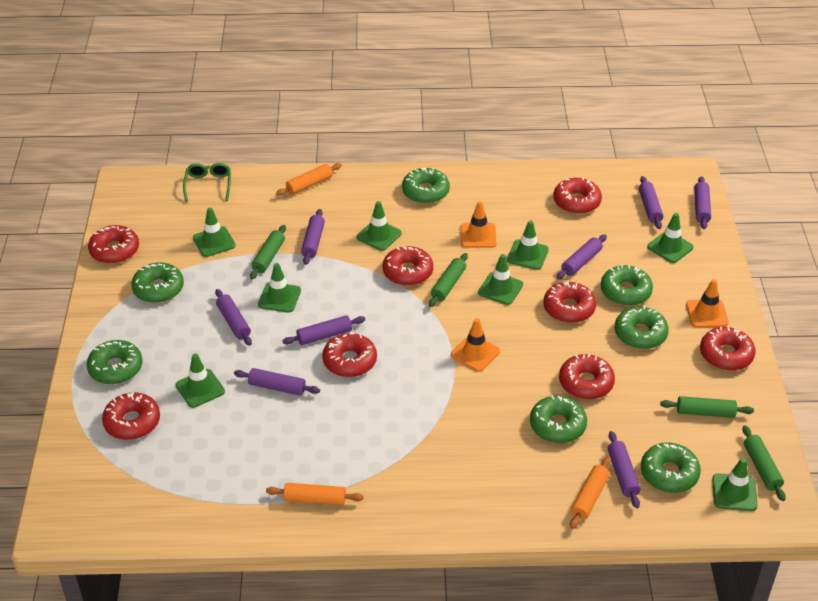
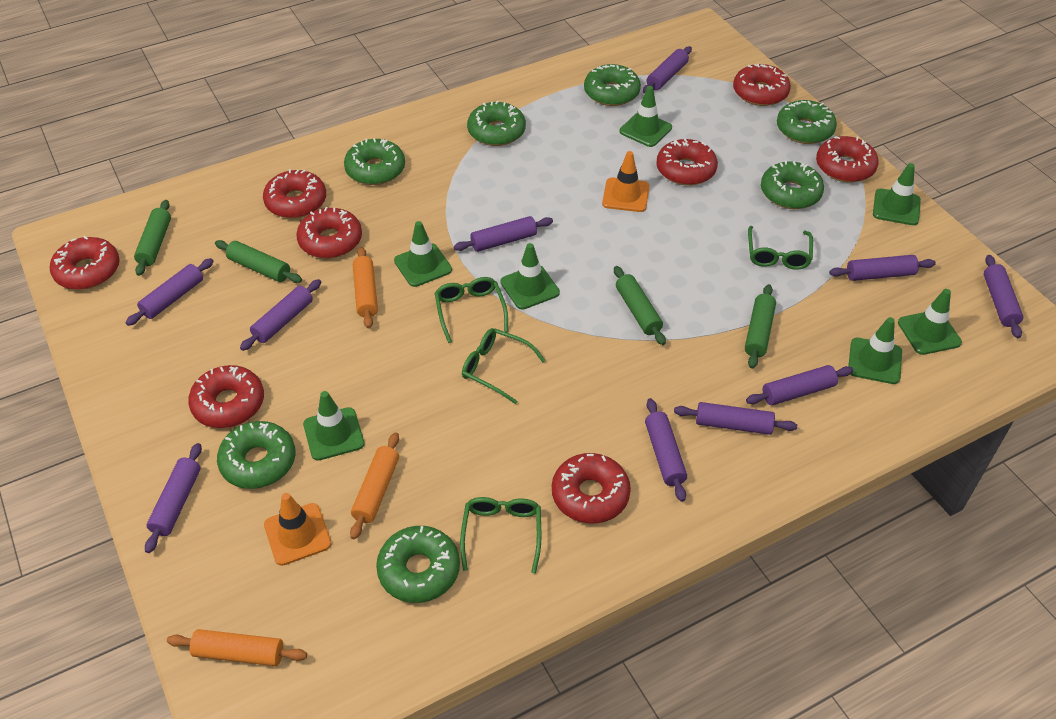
green glasses: 1 -> 4
green traffic cone: 8 -> 7
orange traffic cone: 3 -> 2
purple rolling pin: 8 -> 10

